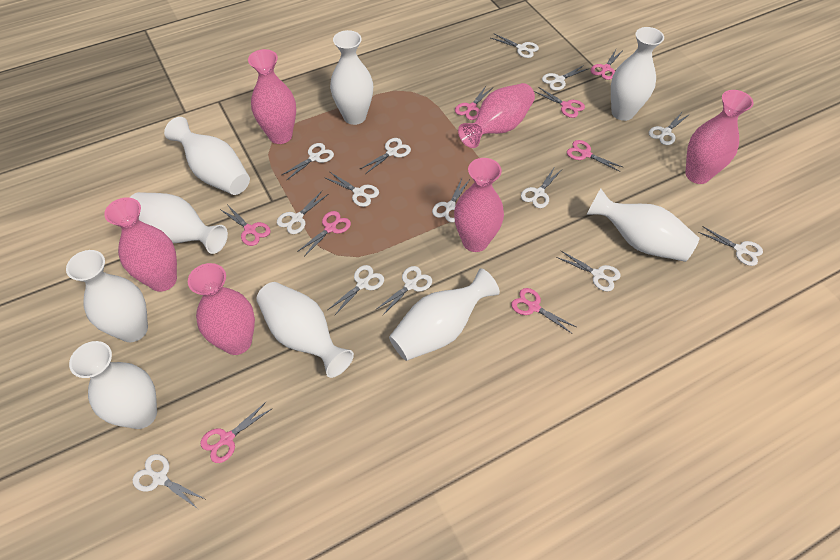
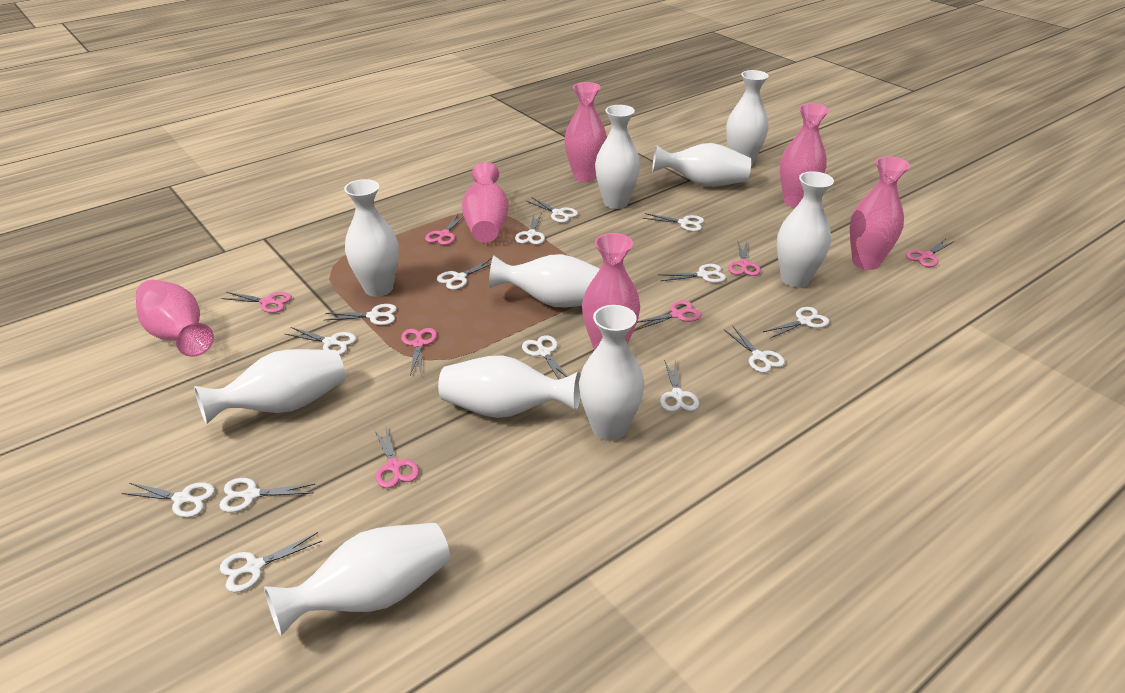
pink scissors: 8 -> 7
white vase: 9 -> 10

